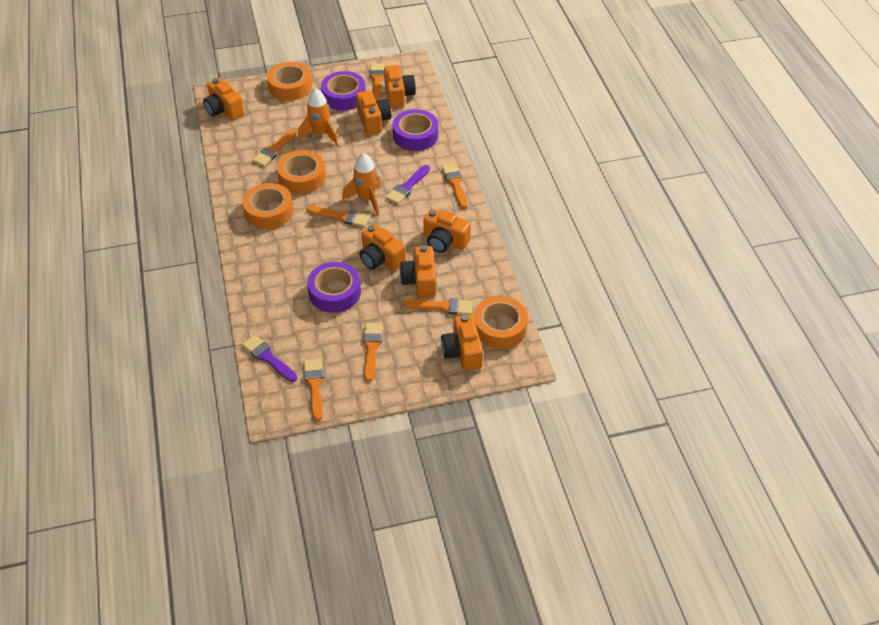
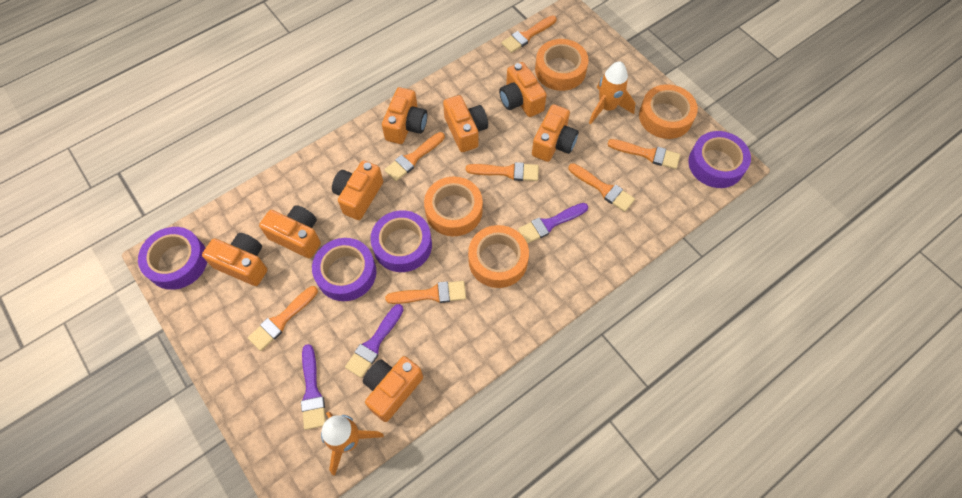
orange camera: 7 -> 8
purple brush: 2 -> 3
purple tape: 3 -> 4

